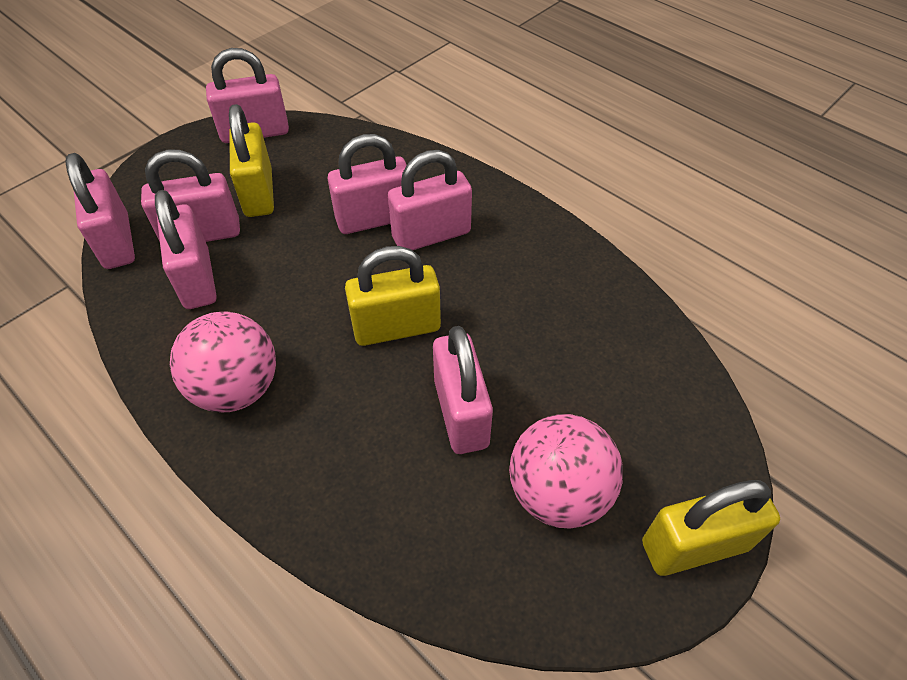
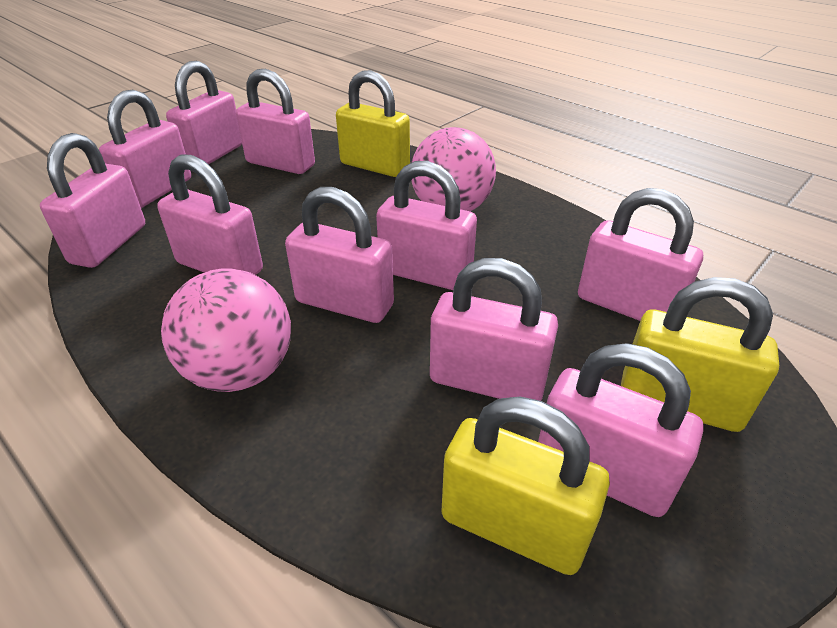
pink padlock: 7 -> 10

